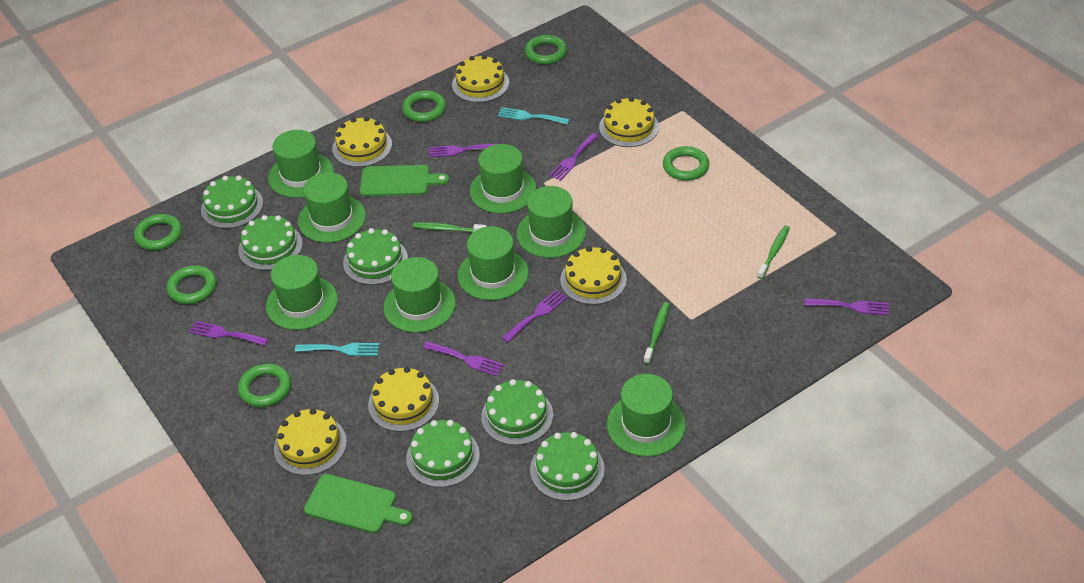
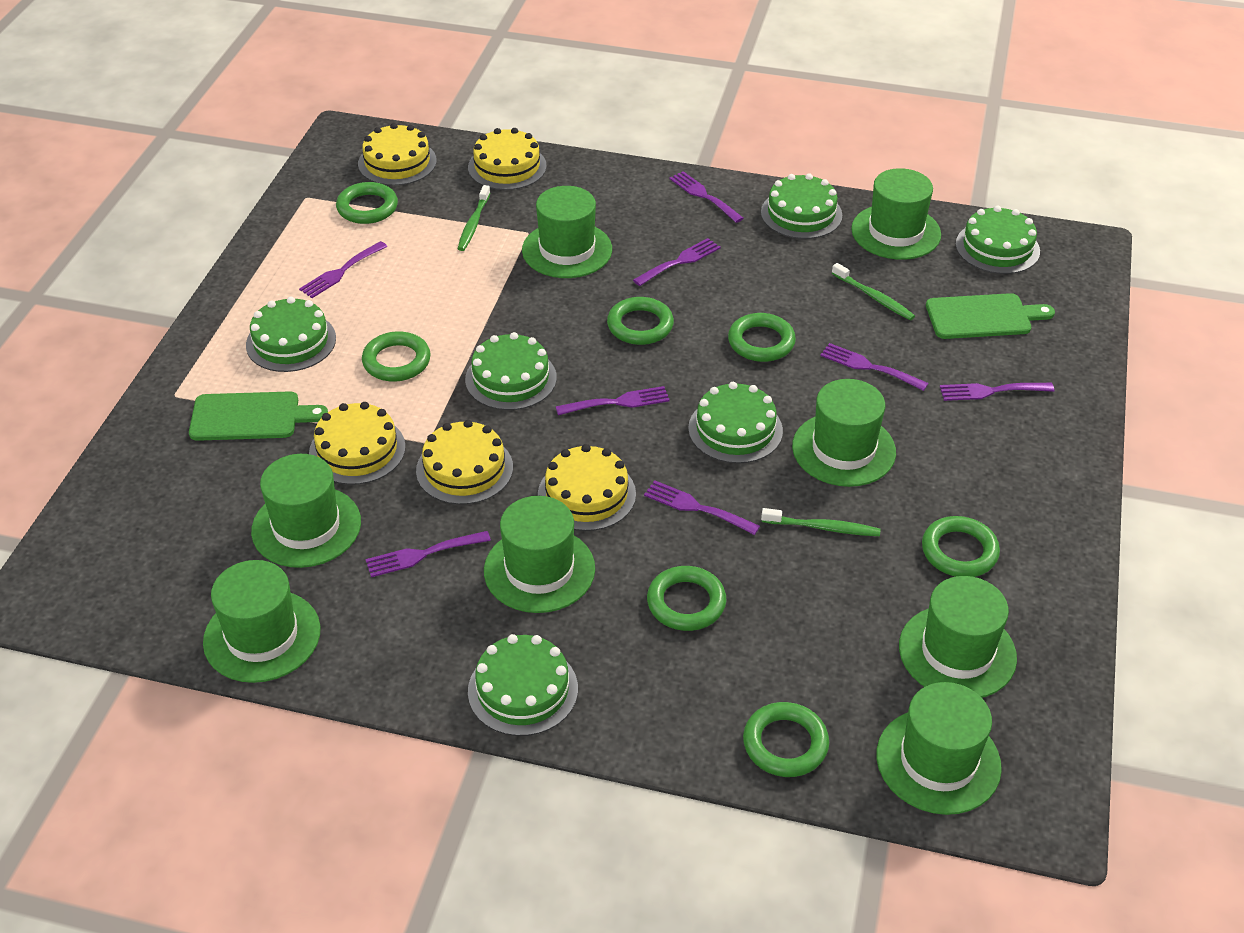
green ring: 6 -> 7
purple fork: 6 -> 8
turquoise fork: 2 -> 0
yellow cake: 6 -> 5

